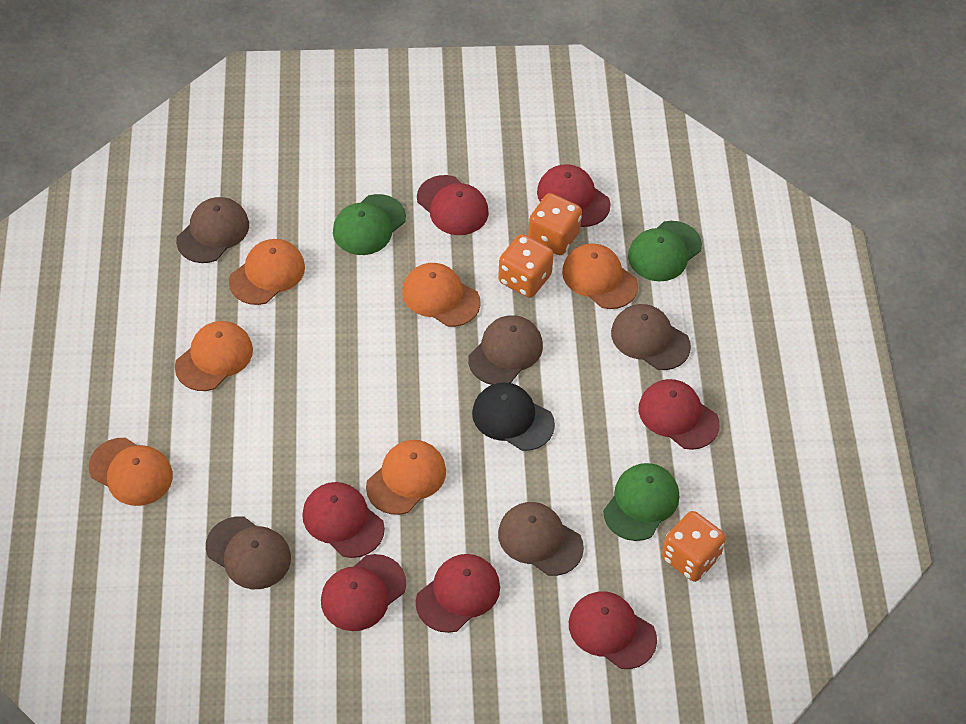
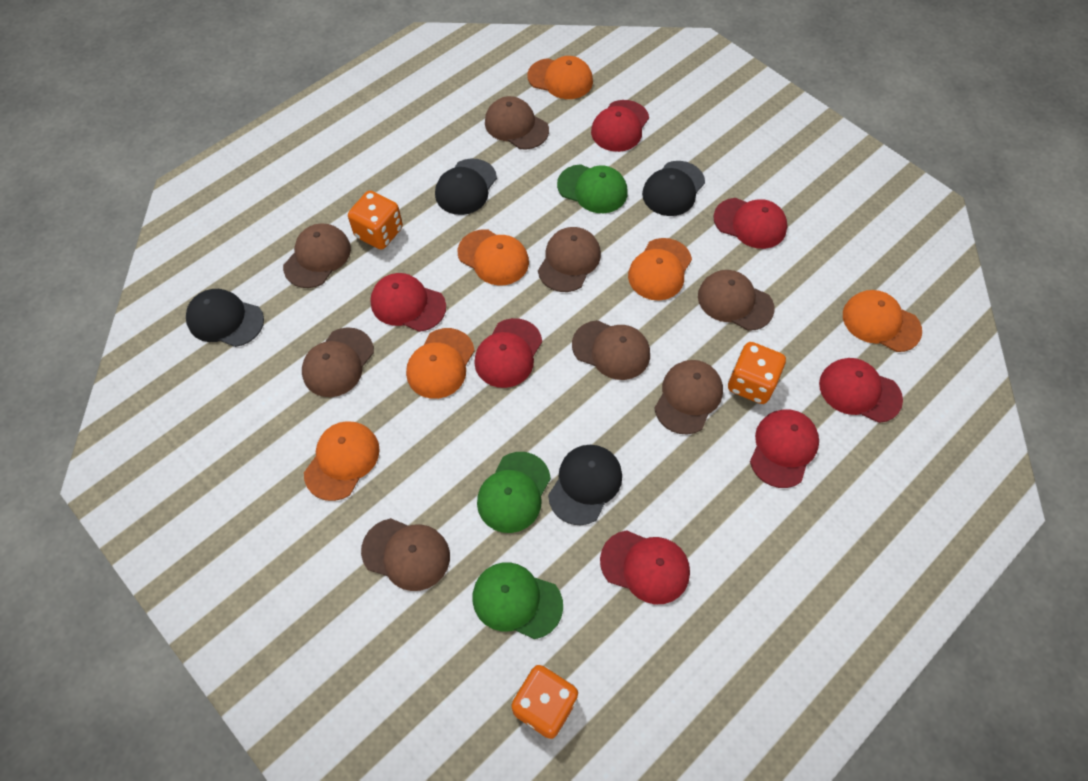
black cap: 1 -> 4
brown cap: 5 -> 8

